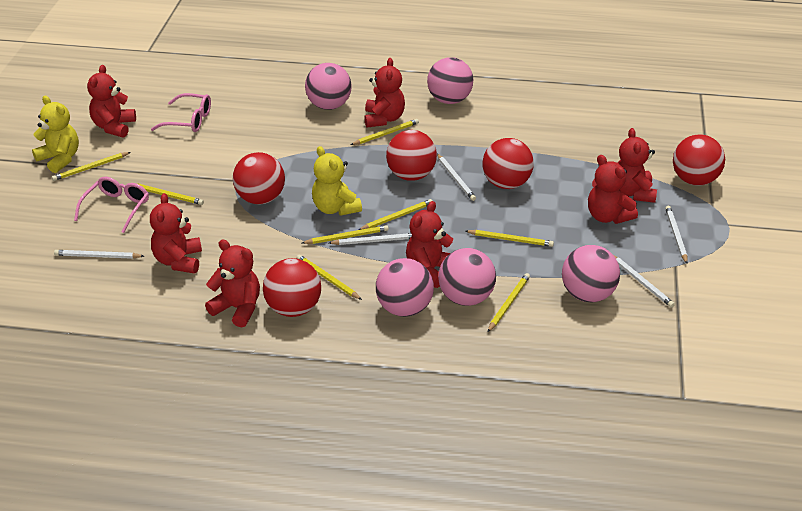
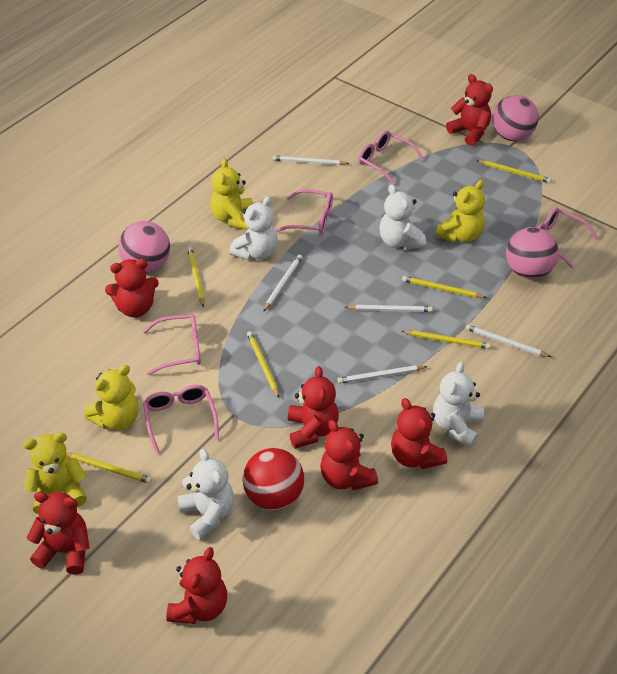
pink ball: 5 -> 3
pink glasses: 2 -> 5
red ball: 5 -> 1
white teddy bear: 0 -> 4
yellow pencil: 8 -> 6
yellow teddy bear: 2 -> 4

